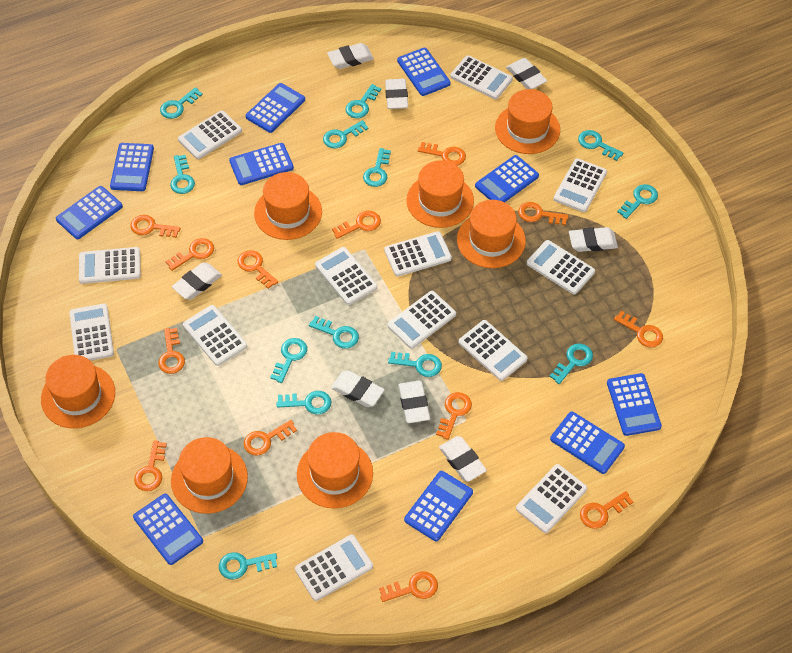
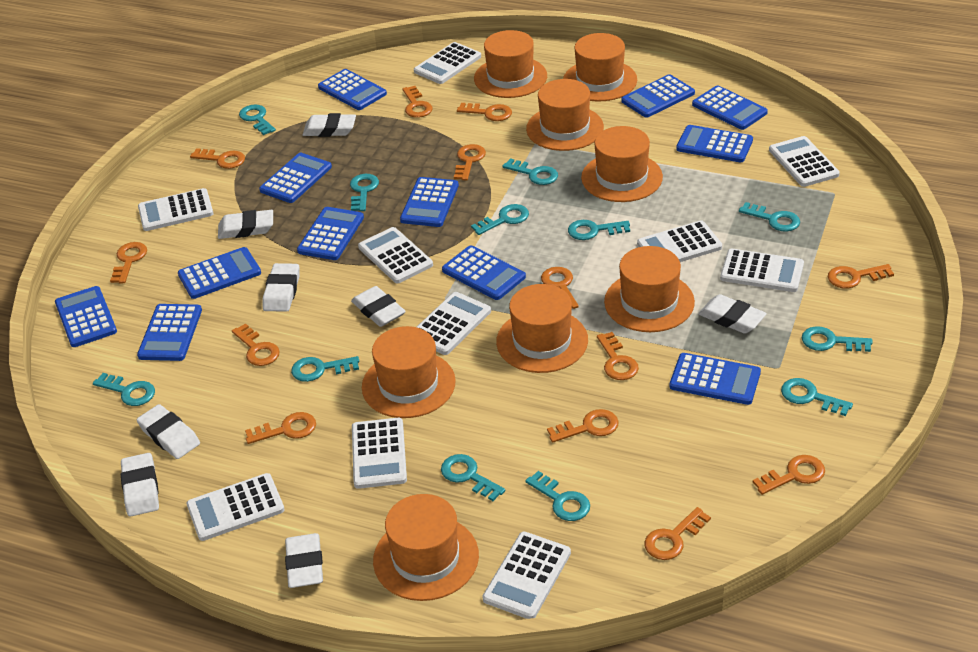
blue calculator: 10 -> 12
orange hat: 7 -> 8
turquoise key: 13 -> 12
white calculator: 13 -> 10

